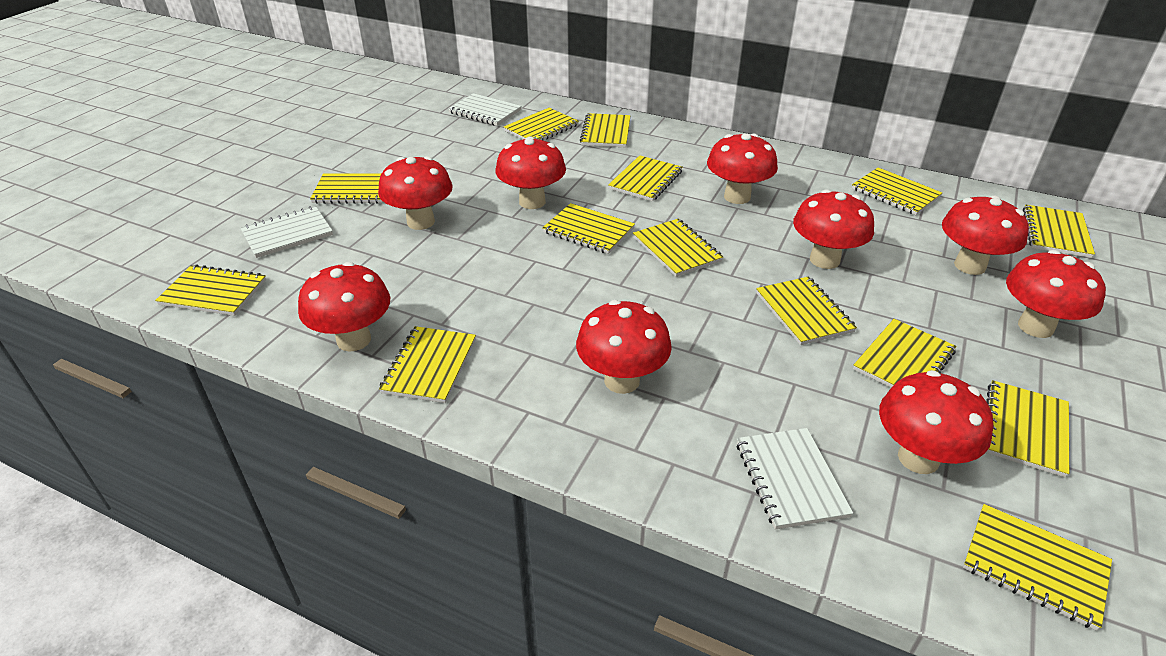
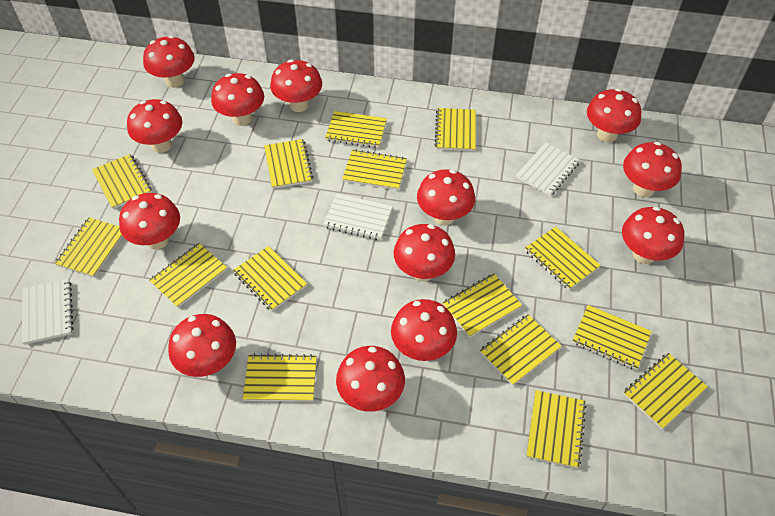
red mushroom: 9 -> 13
yellow notebook: 14 -> 15

